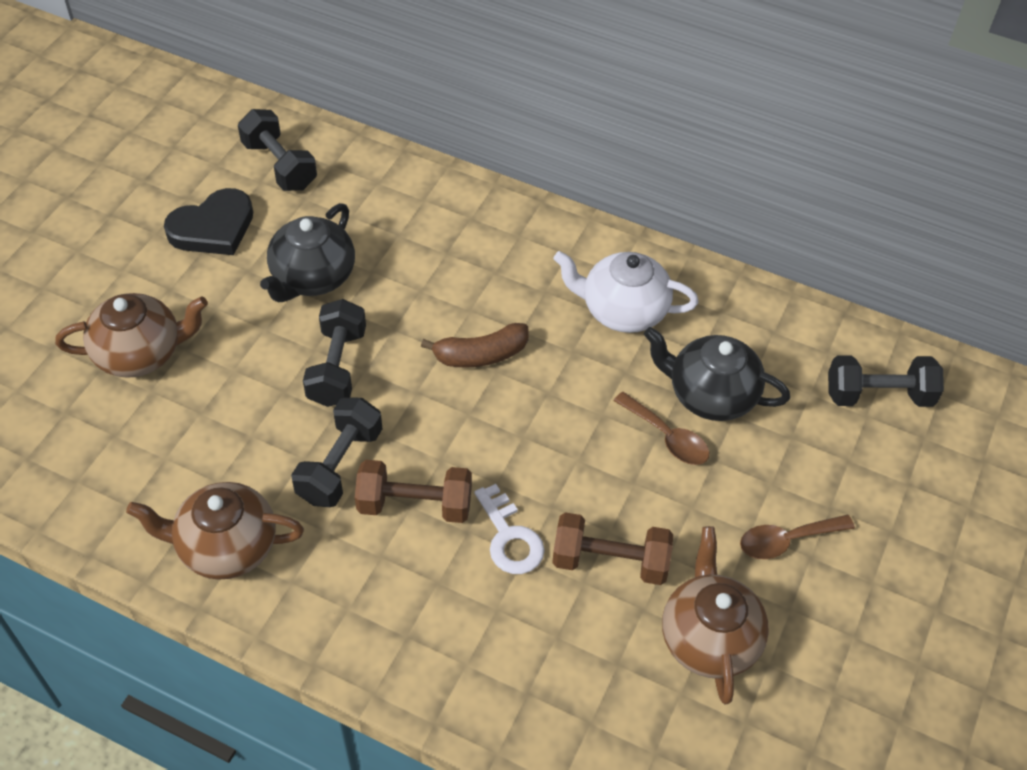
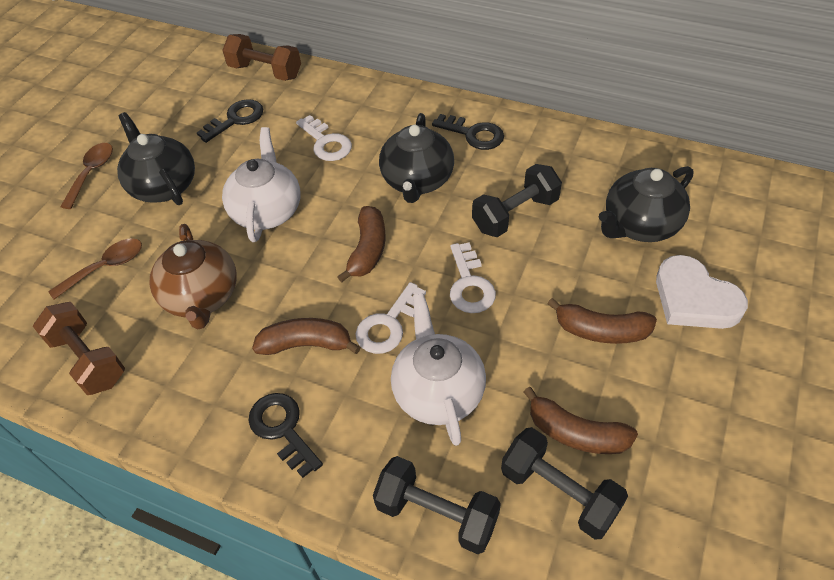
black dumbbell: 4 -> 3
black heart: 1 -> 0
black key: 0 -> 3
black teapot: 2 -> 3
brown banana: 1 -> 4
brown teapot: 3 -> 1
white heart: 0 -> 1
white key: 1 -> 3
white teapot: 1 -> 2

